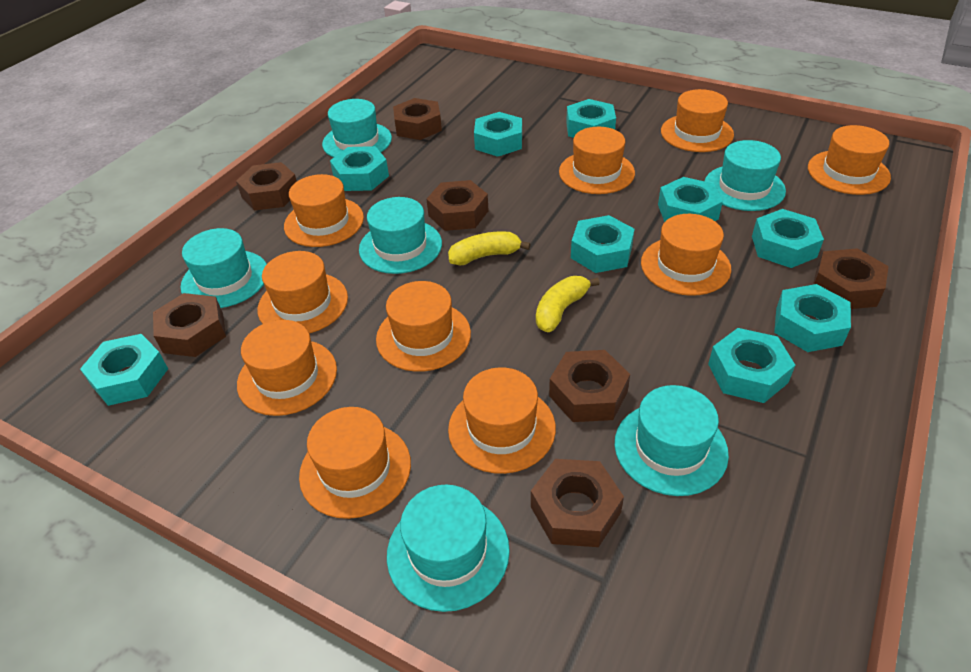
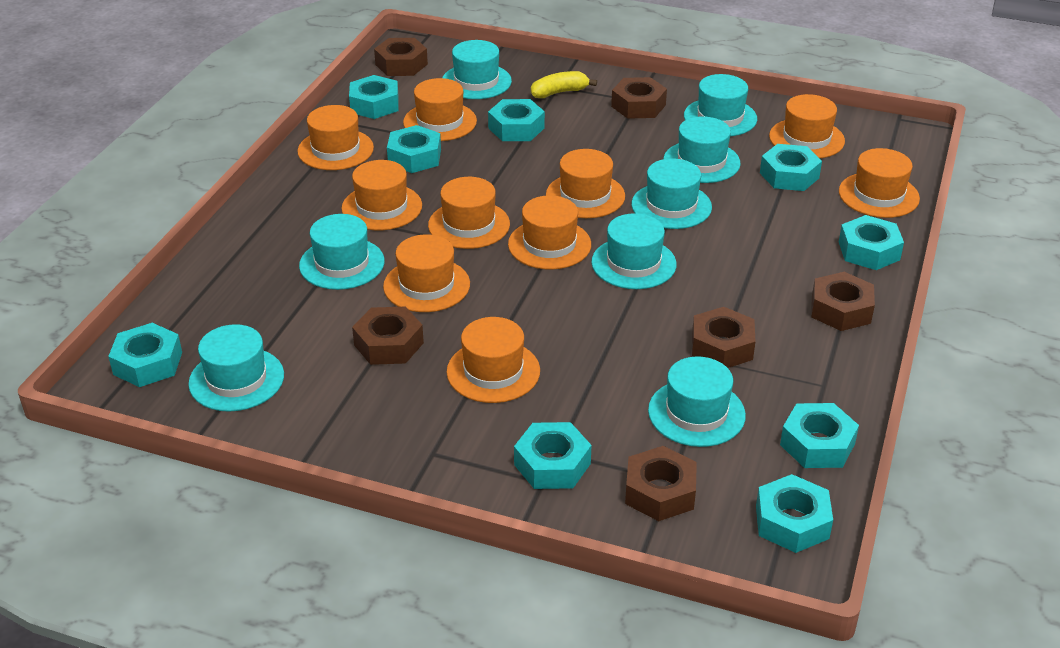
brown nut: 7 -> 6
turquoise hat: 6 -> 8
yellow banana: 2 -> 1

